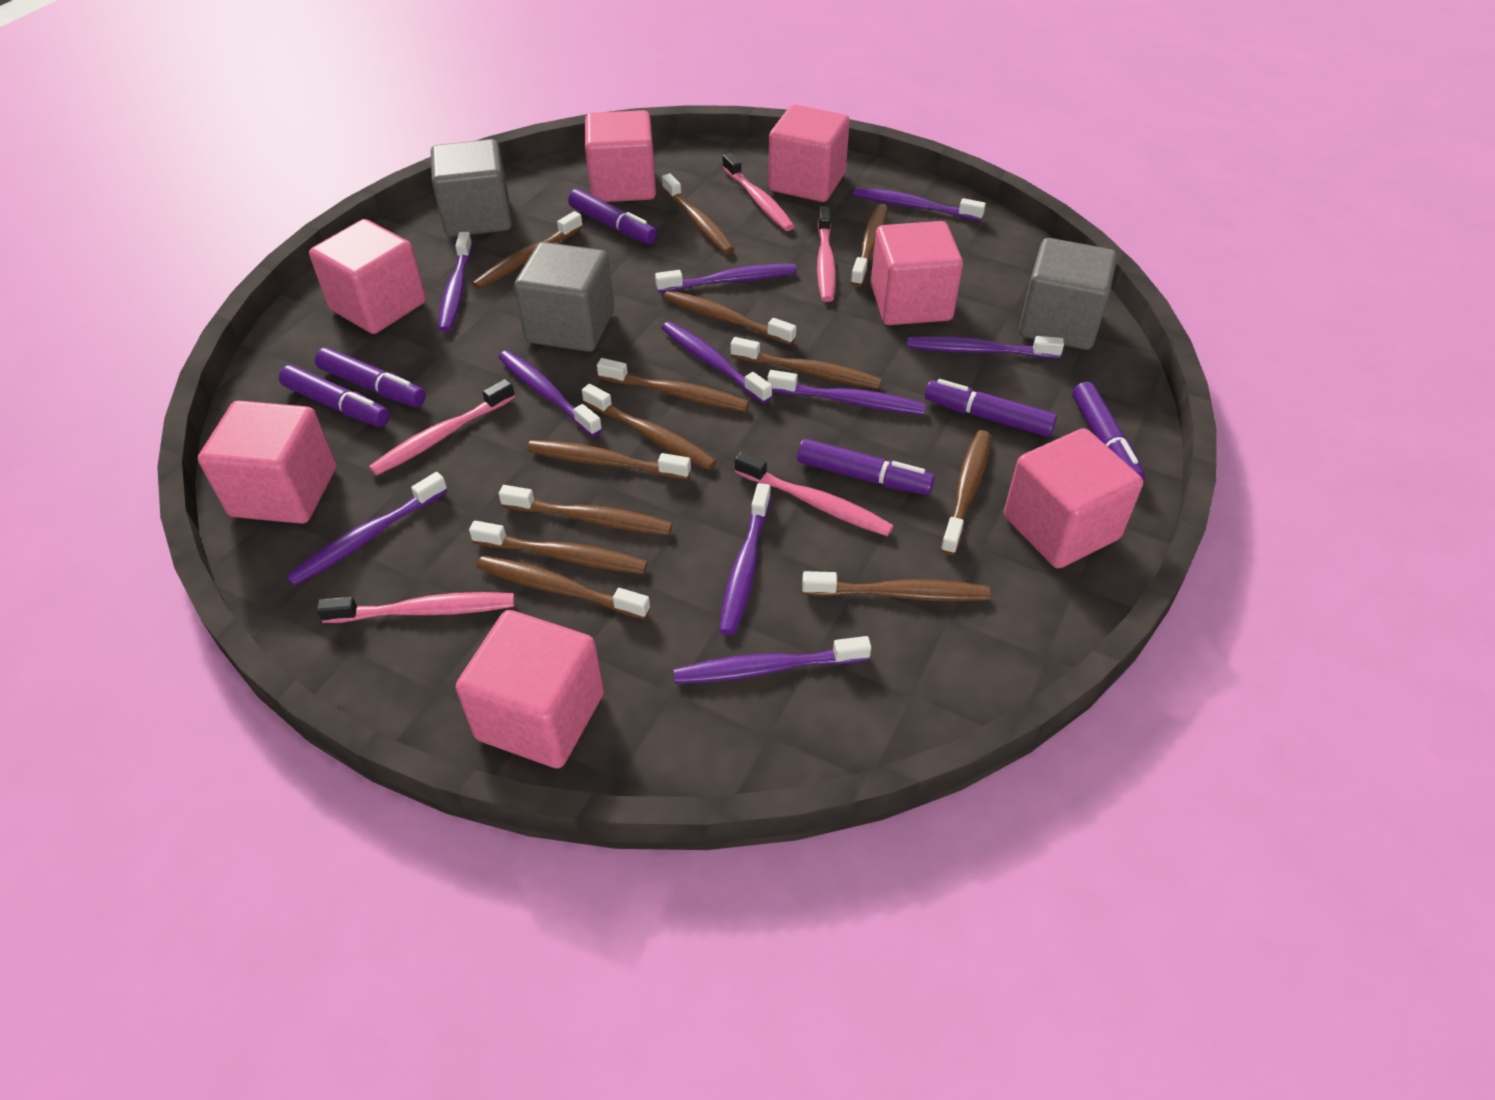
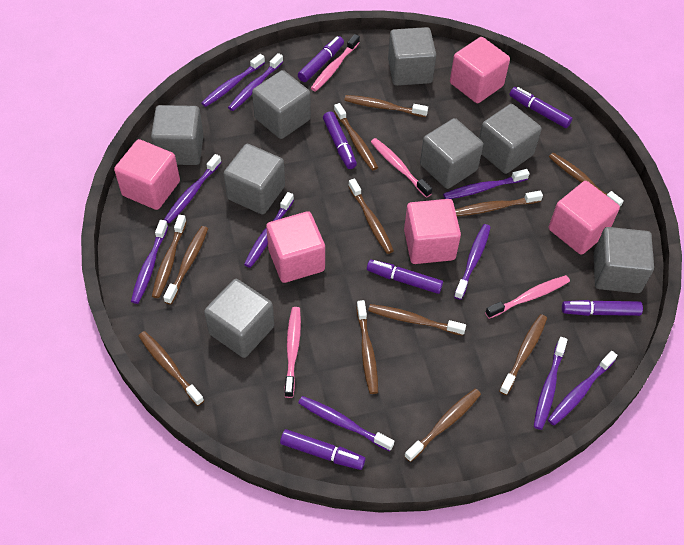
brown toothbrush: 13 -> 12
grey cube: 3 -> 8
pink cube: 7 -> 5
pink toothbrush: 5 -> 4

